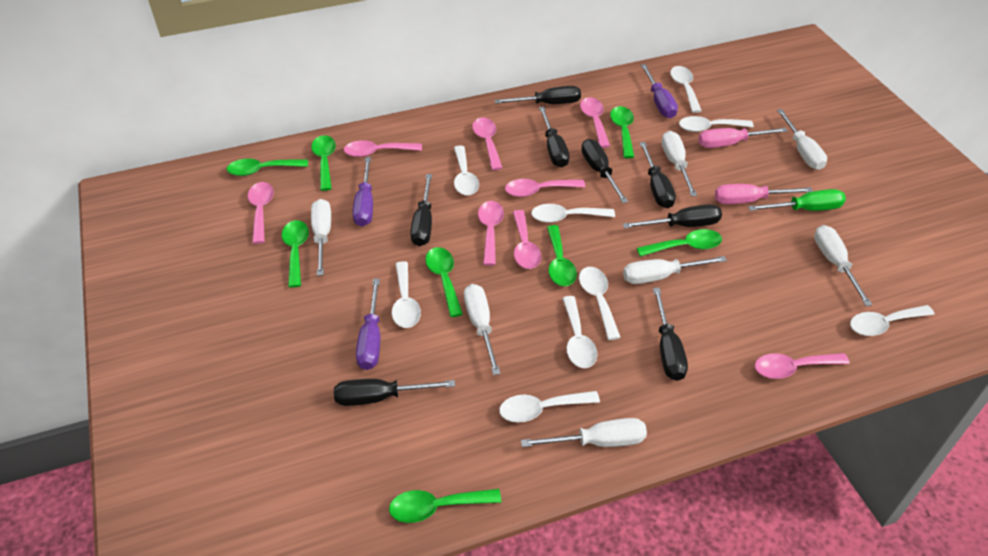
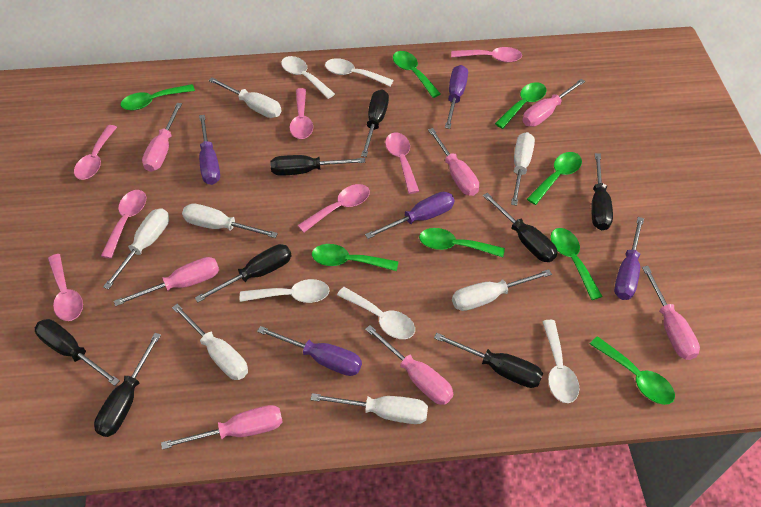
green screwdriver: 1 -> 0
pink screwdriver: 2 -> 7
pink spoon: 8 -> 7
purple screwdriver: 3 -> 5
white spoon: 9 -> 5

